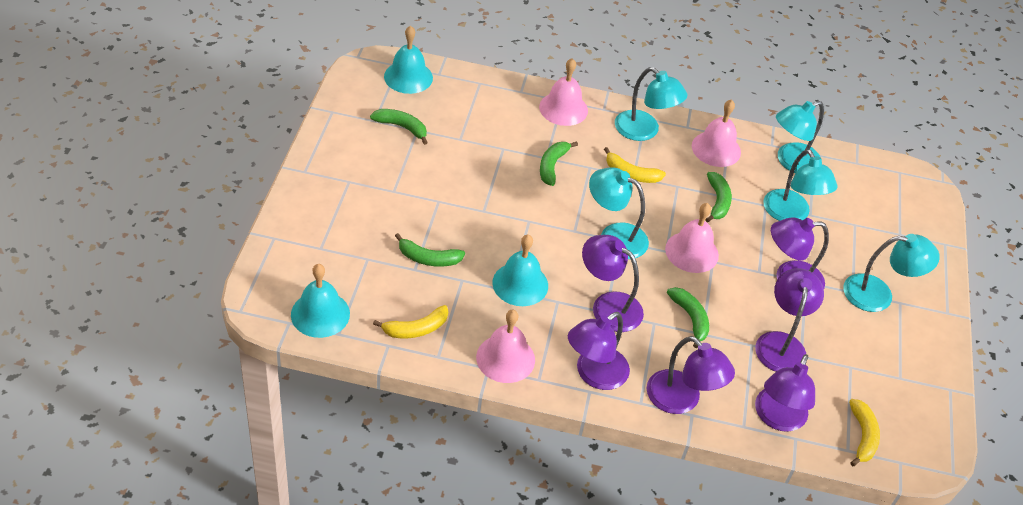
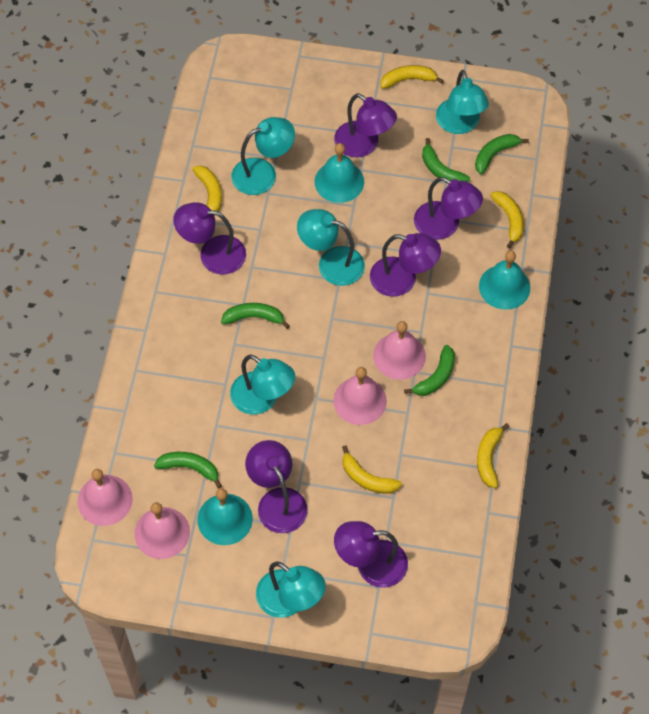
yellow banana: 3 -> 5

